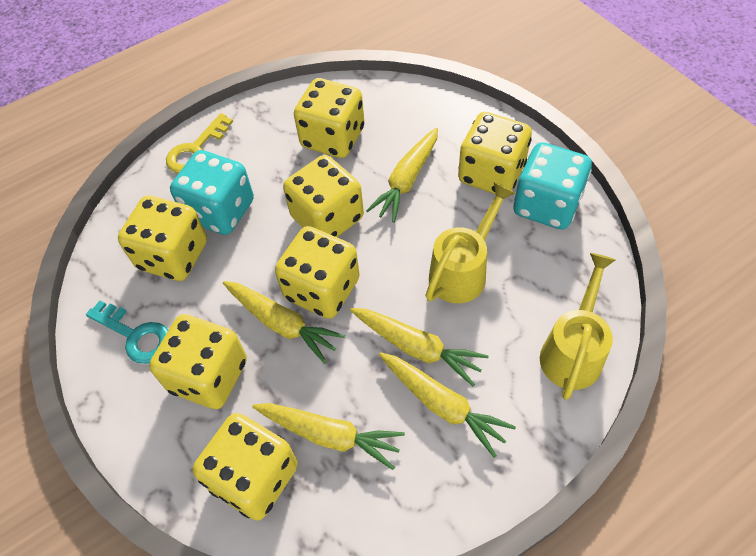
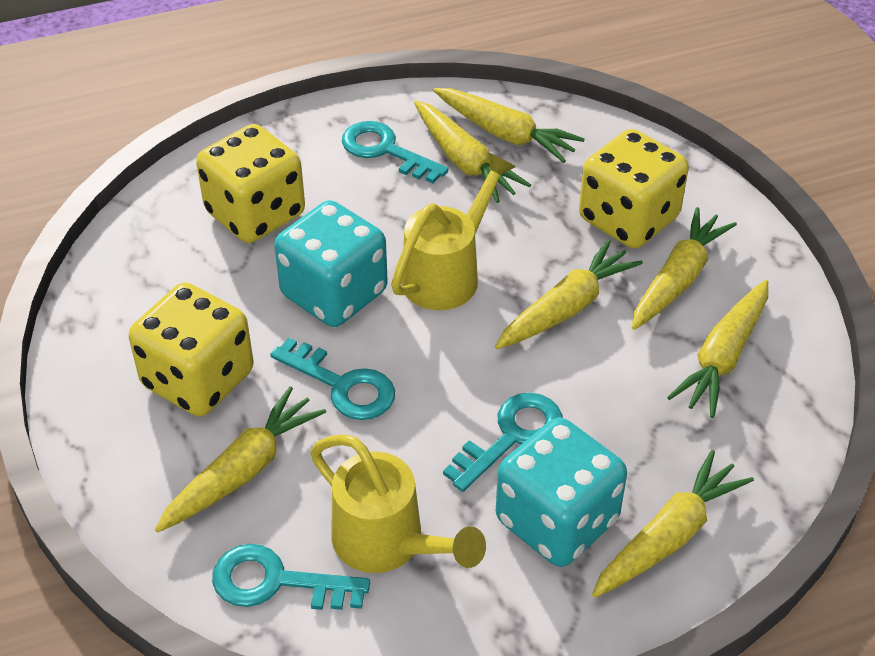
turquoise key: 1 -> 4
yellow carrot: 5 -> 7
yellow dice: 7 -> 3
yellow key: 1 -> 0

